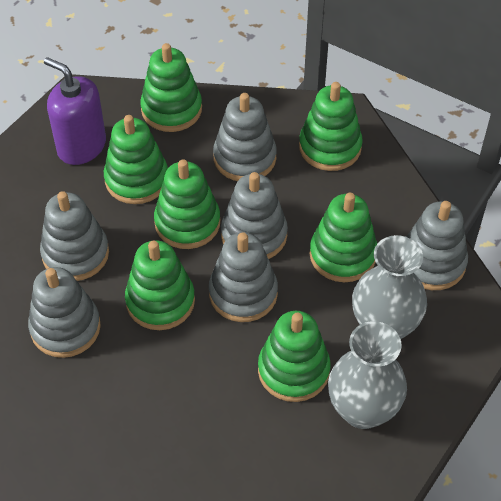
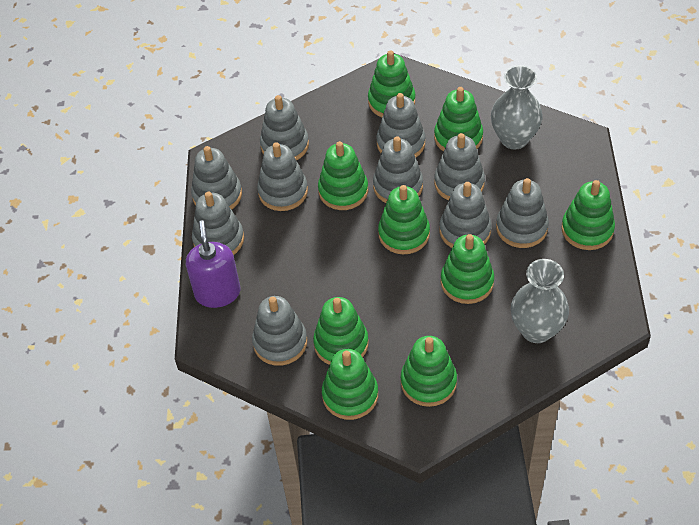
green stacking toy: 7 -> 9
grey stacking toy: 6 -> 10

